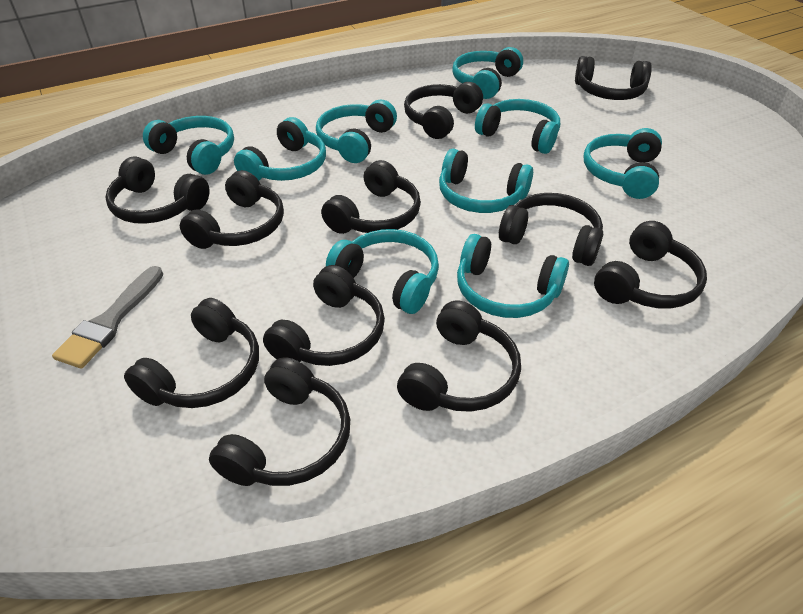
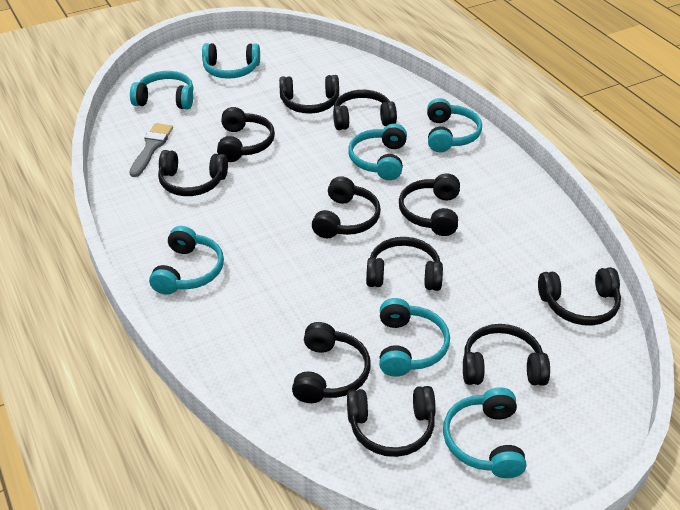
turquoise headphones: 9 -> 7

